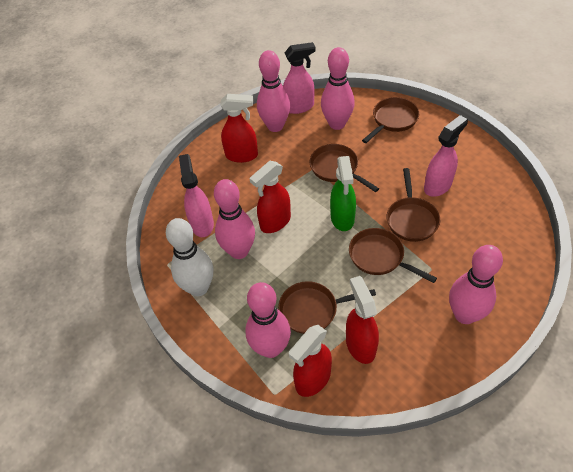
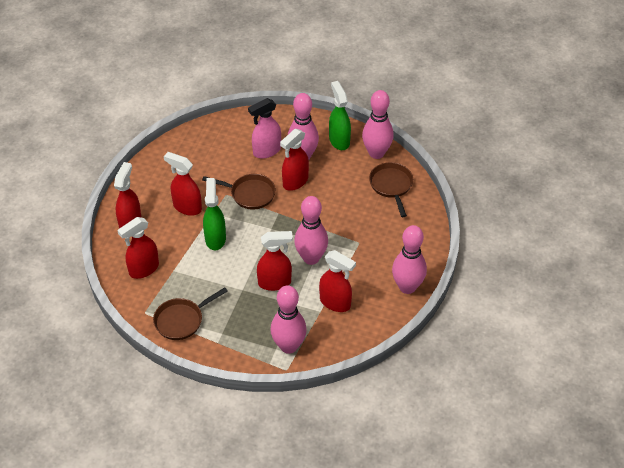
brown pan: 5 -> 3
green spray bottle: 1 -> 2
pink spray bottle: 3 -> 1
red spray bottle: 4 -> 6
white bowling pin: 1 -> 0

